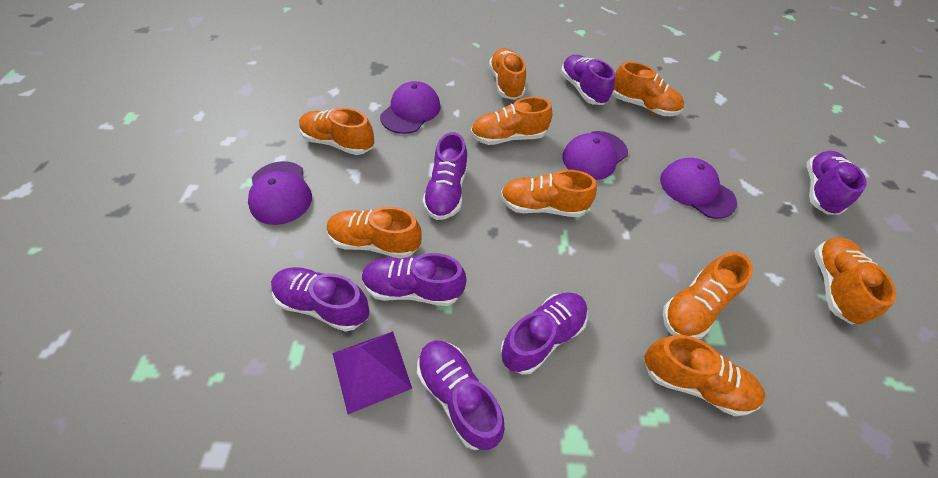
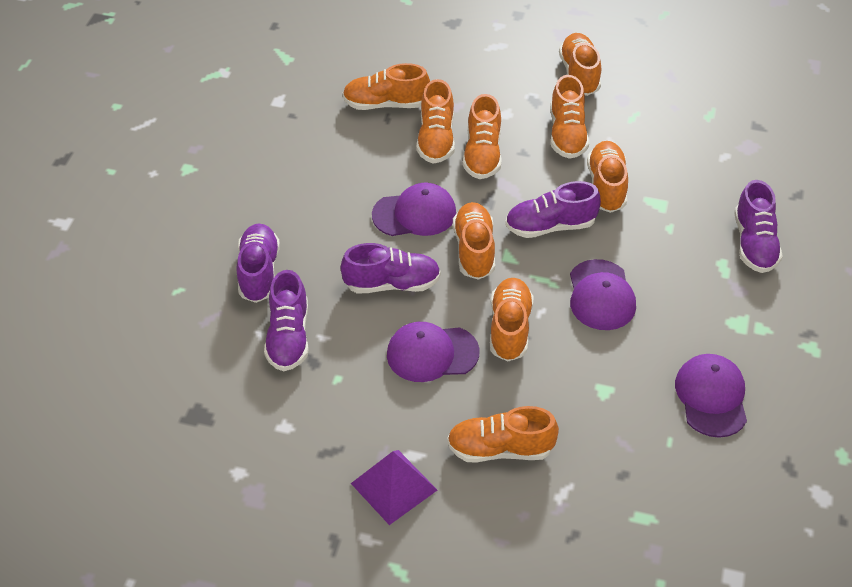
purple shoe: 7 -> 5

